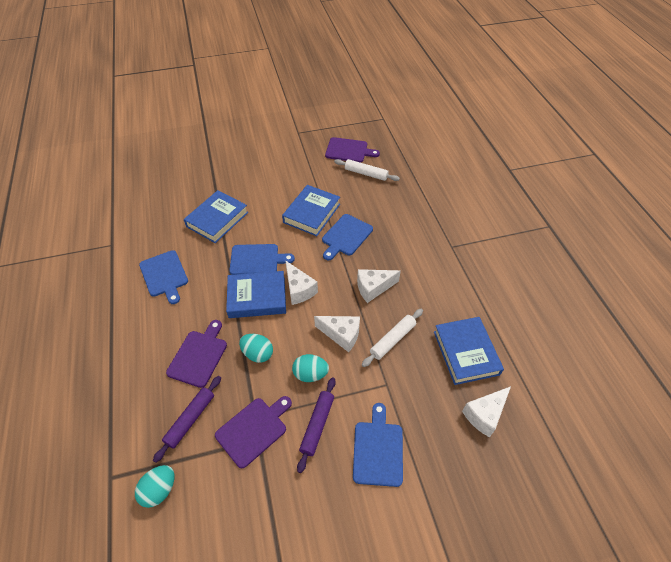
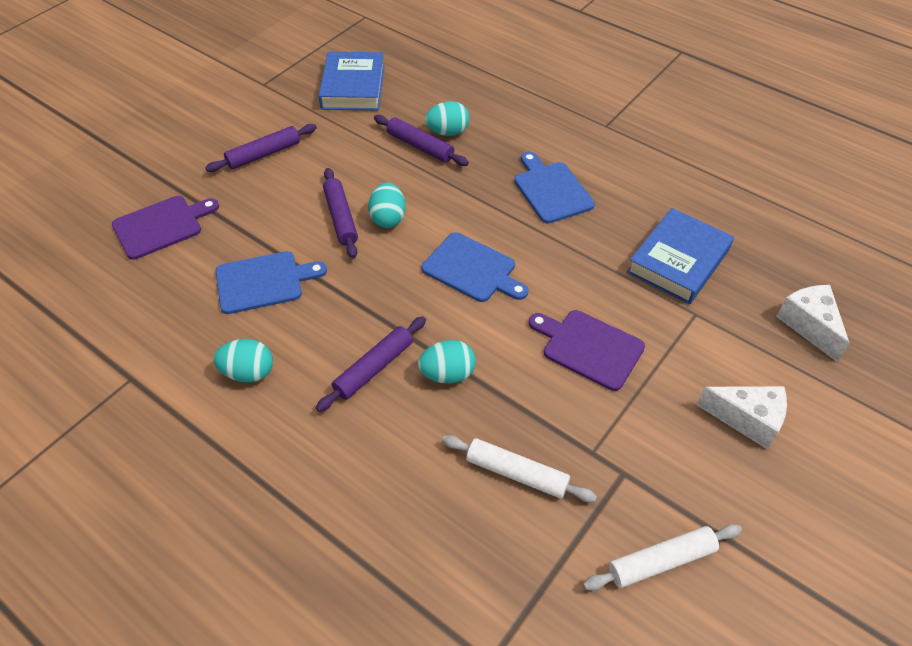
blue book: 4 -> 2
blue cutting board: 4 -> 3
purple cutting board: 3 -> 2
purple rolling pin: 2 -> 4
turquoise egg: 3 -> 4
white cheese: 4 -> 2

